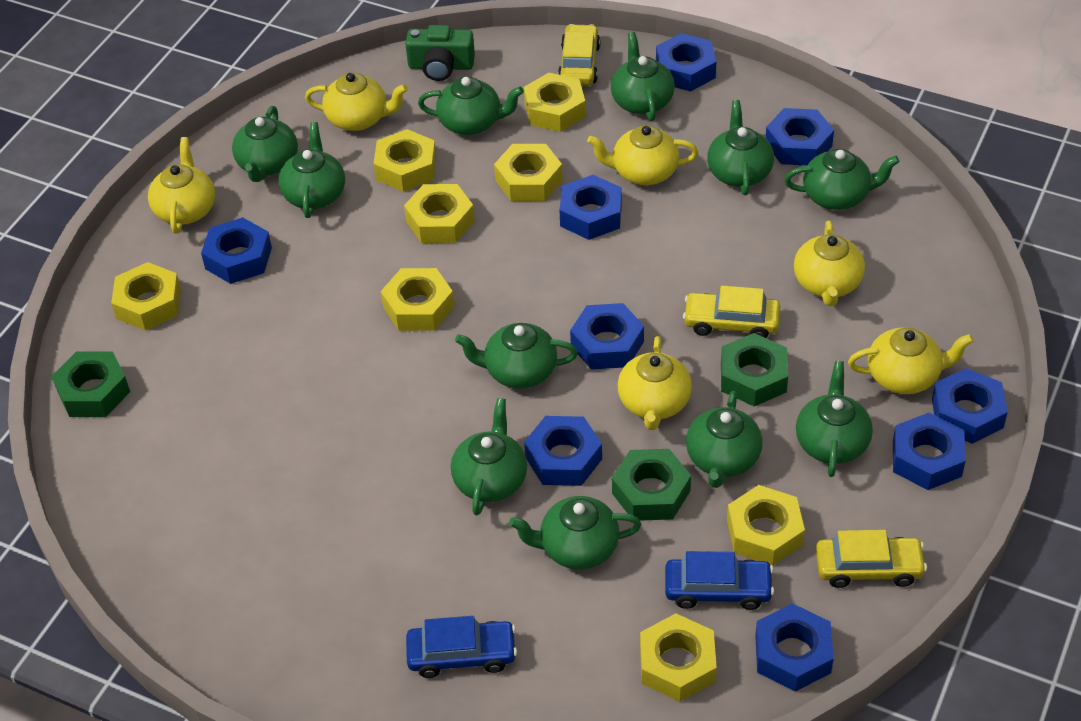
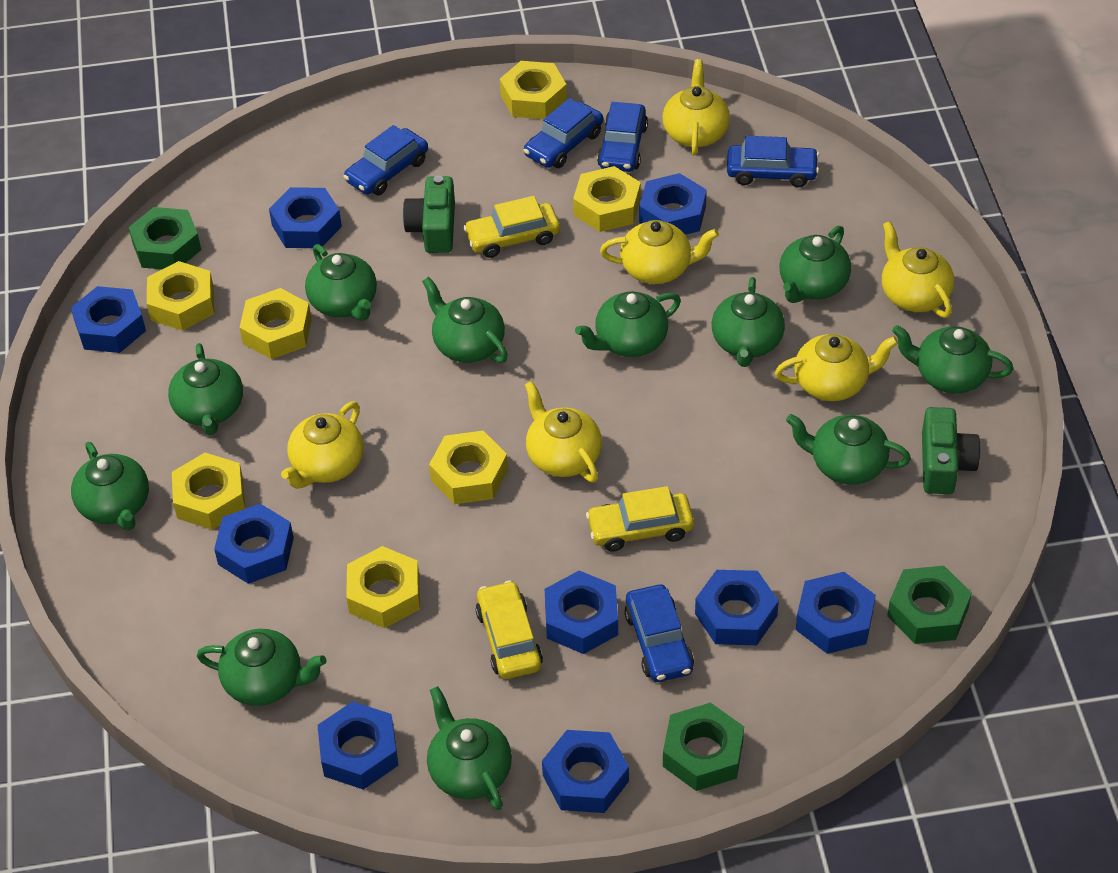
blue car: 2 -> 5
green camera: 1 -> 2
yellow nut: 8 -> 7

